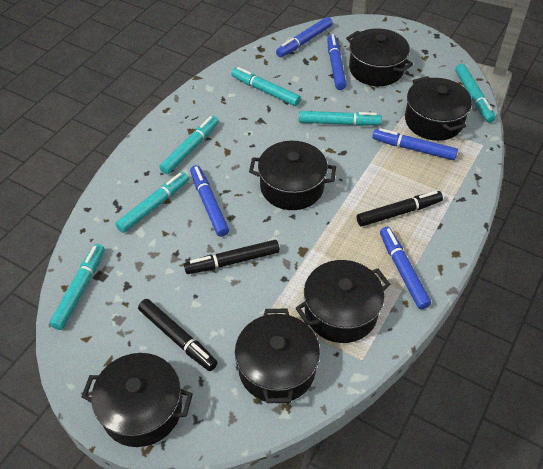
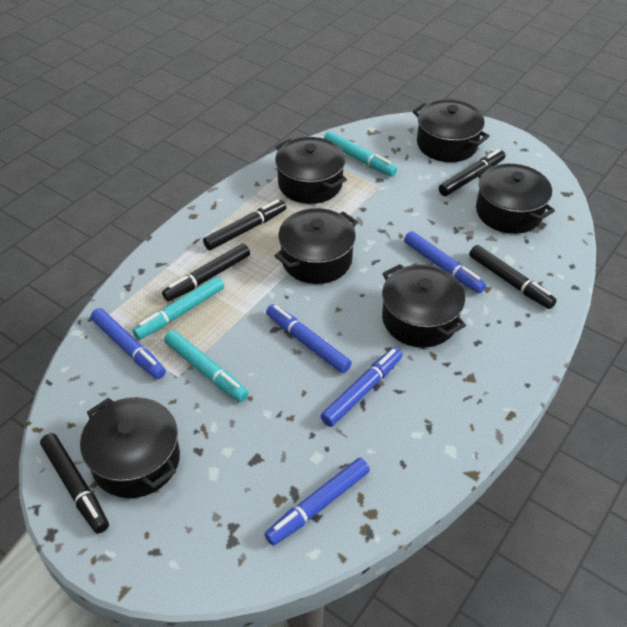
black marker: 3 -> 5
turquoise marker: 6 -> 3

